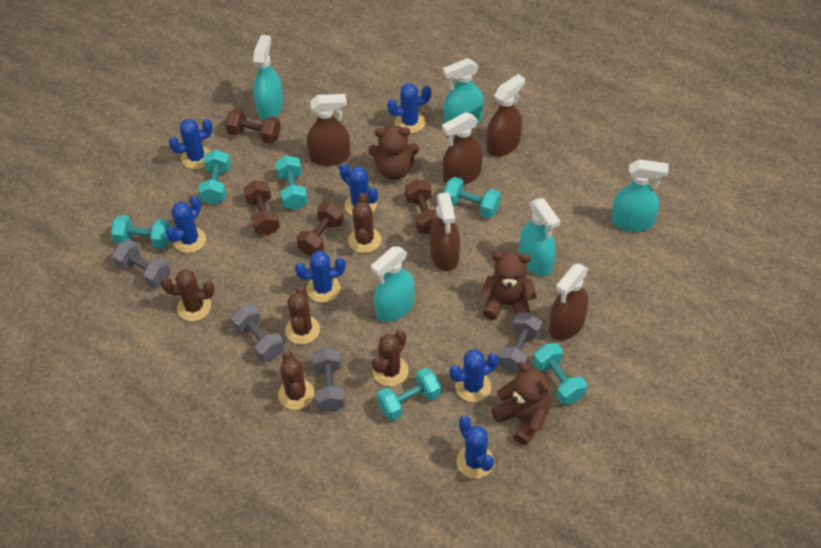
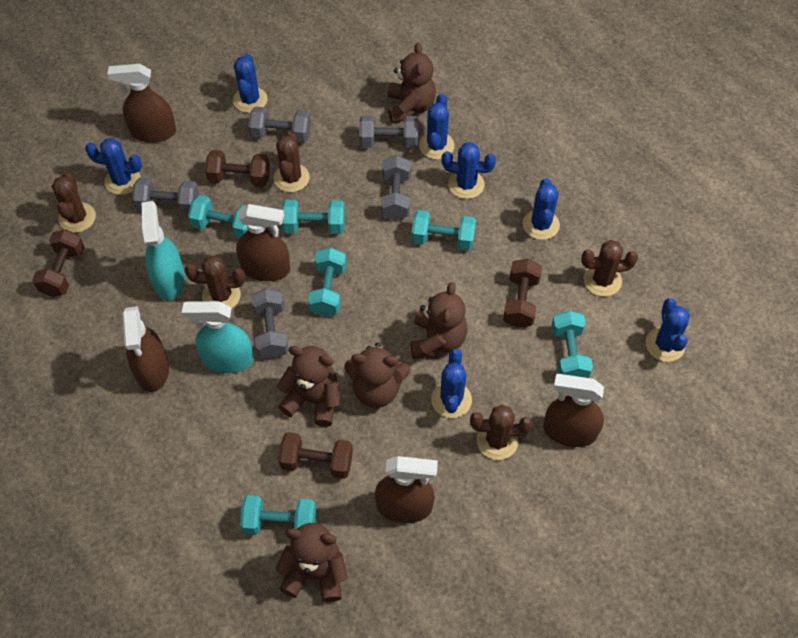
brown teddy bear: 3 -> 5
grey dumbbell: 4 -> 5
turquoise spray bottle: 5 -> 2

